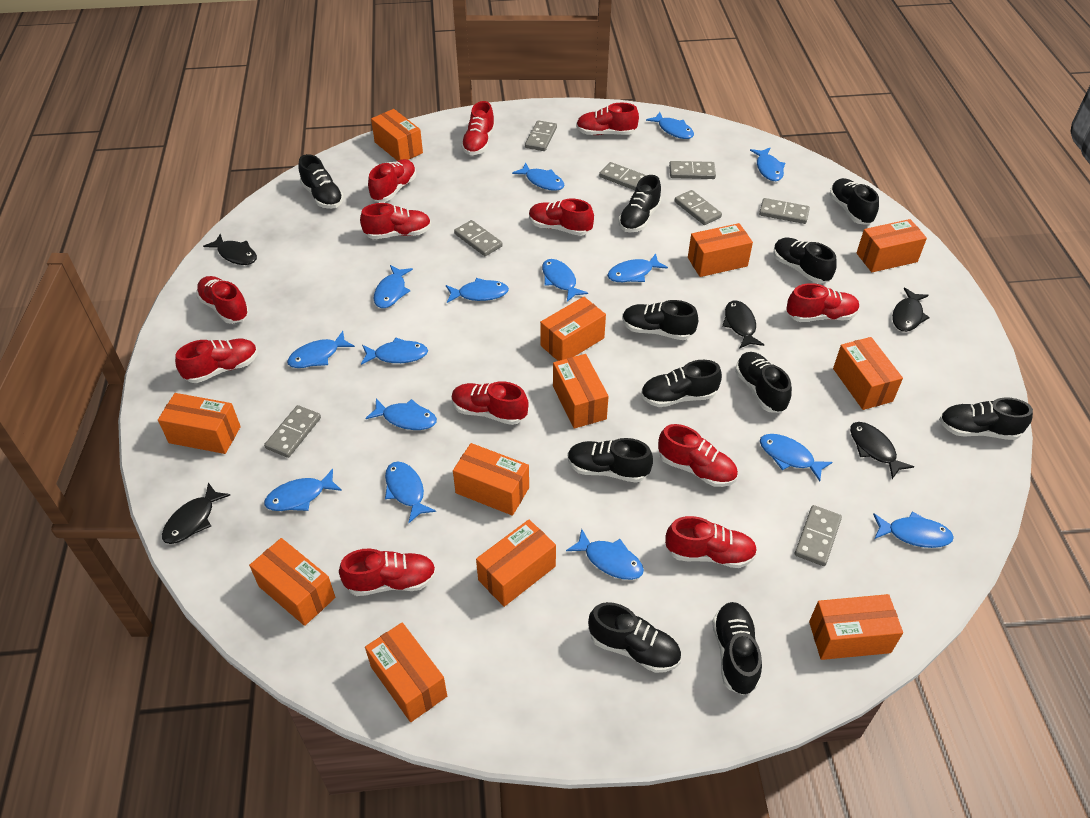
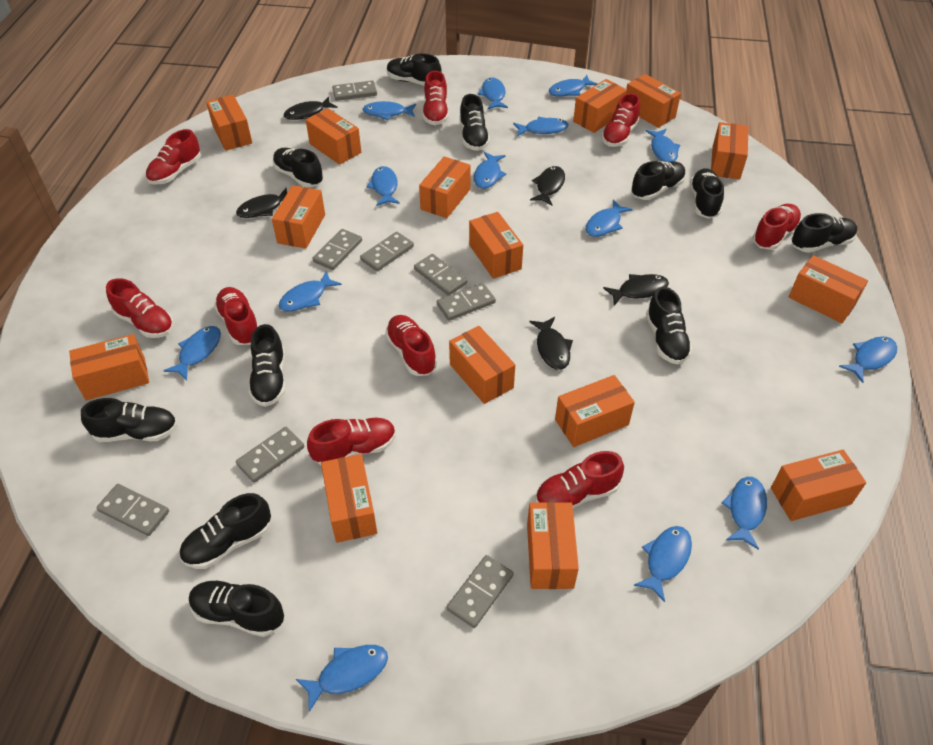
blue fish: 15 -> 14
orange box: 12 -> 15
red shoe: 12 -> 9

